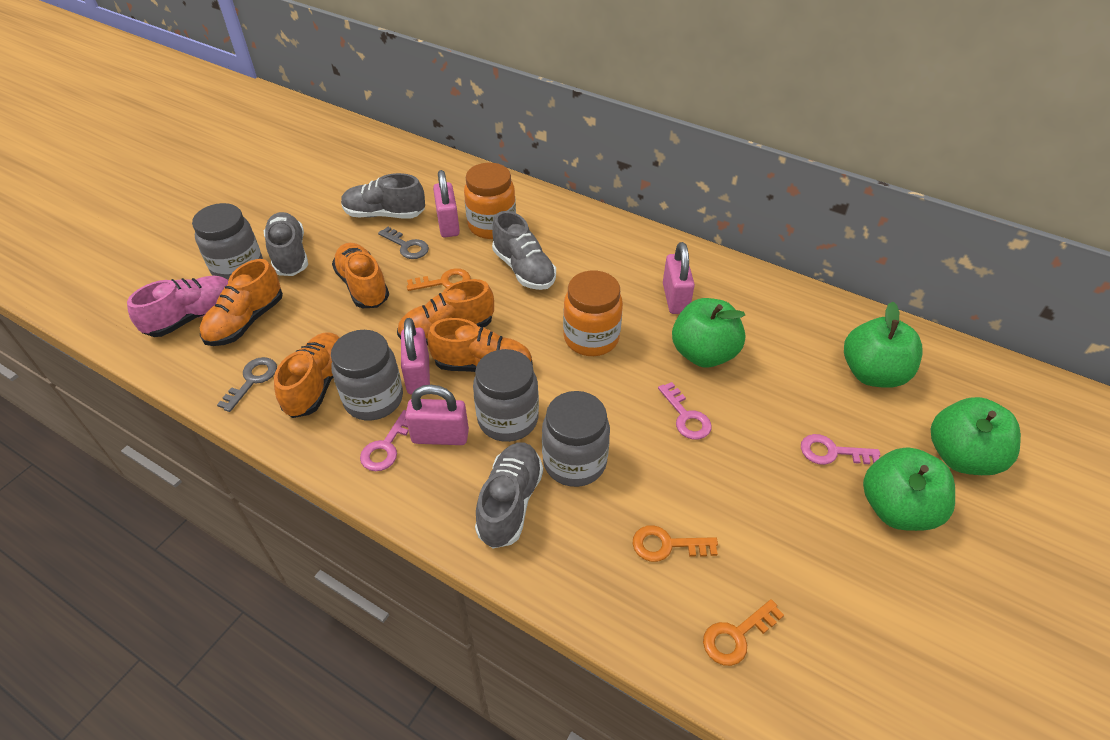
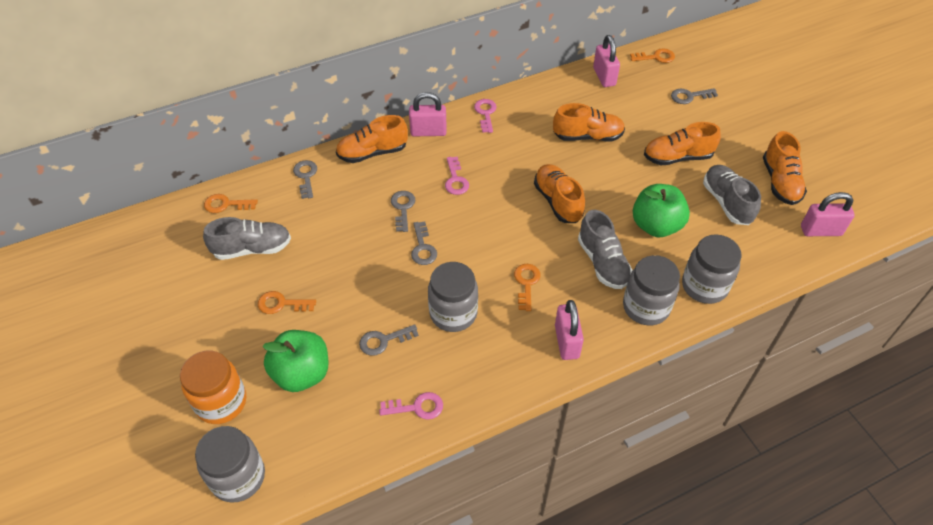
green apple: 4 -> 2
grey key: 2 -> 5
grey shoe: 4 -> 3
orange jar: 2 -> 1
orange key: 3 -> 4
pink shoe: 1 -> 0

